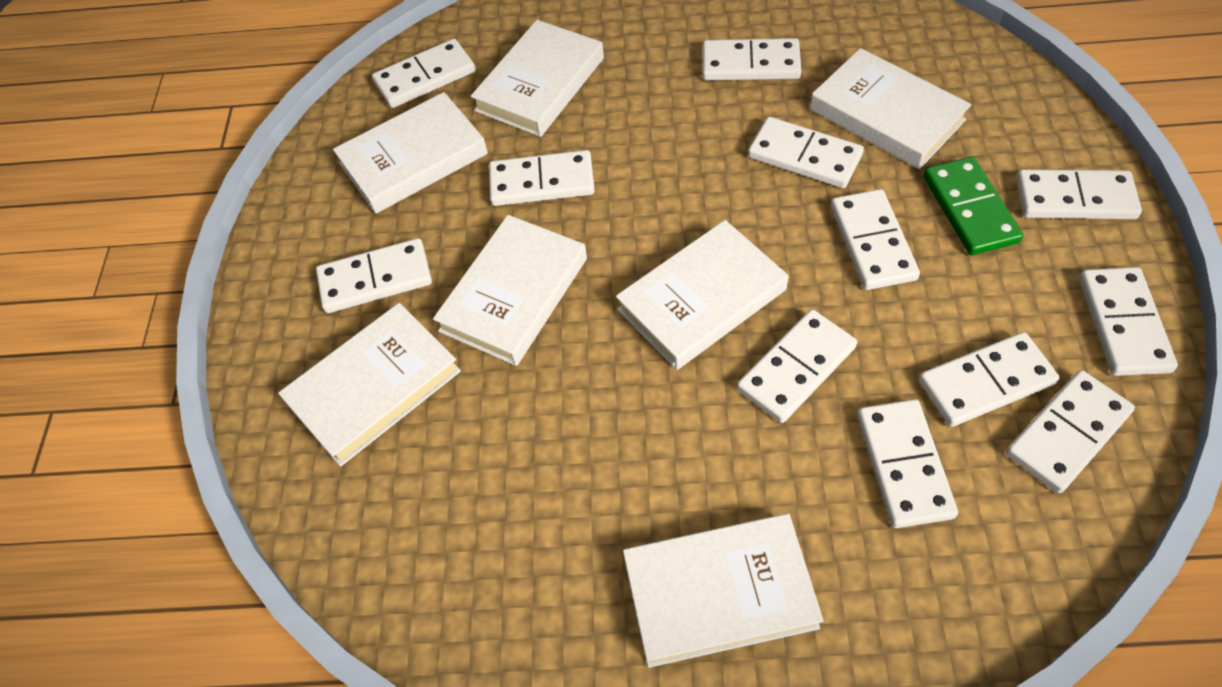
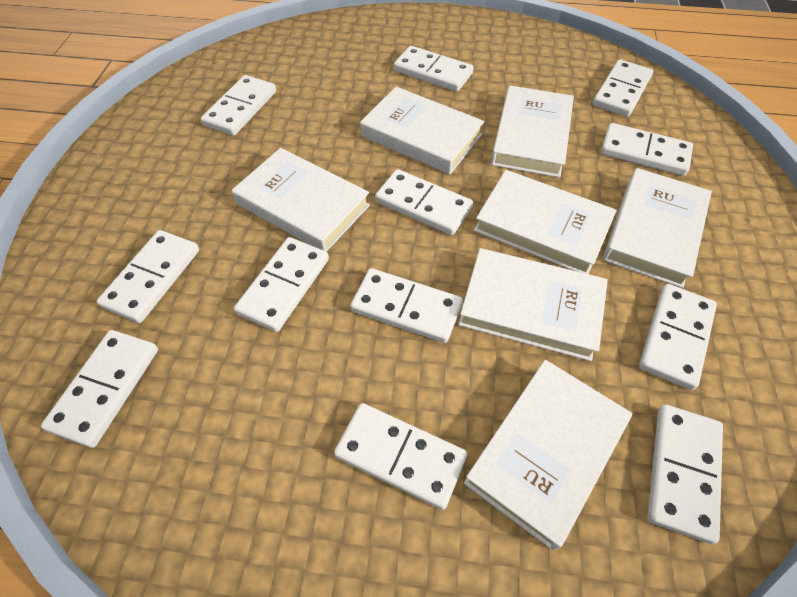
green domino: 1 -> 0

